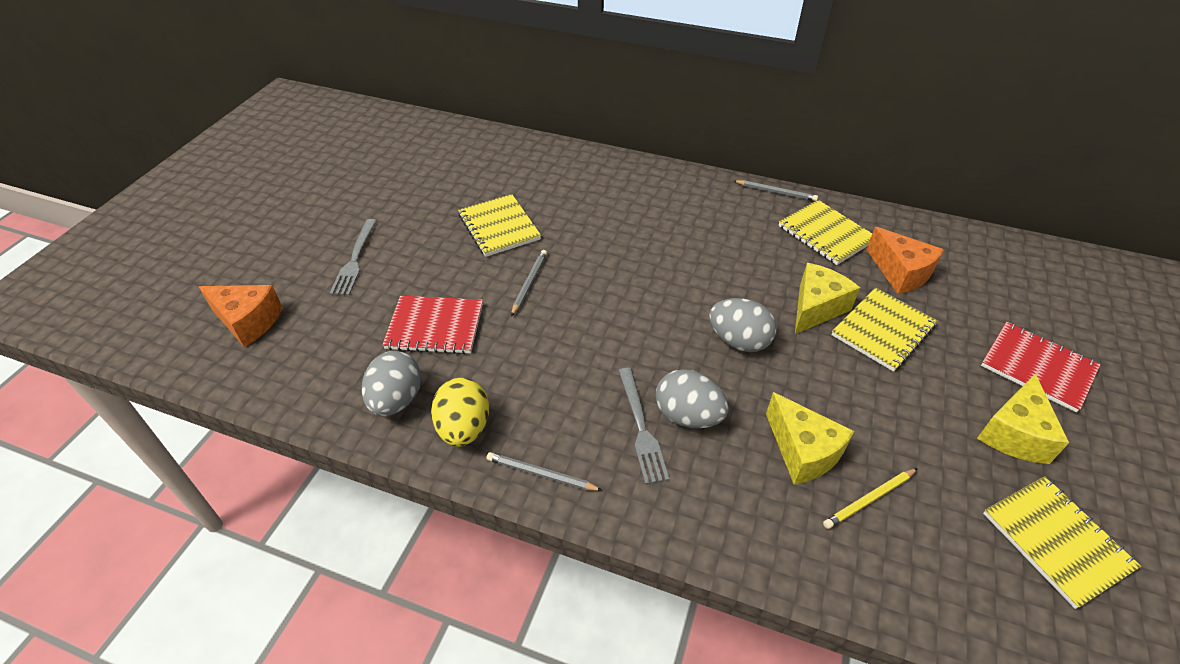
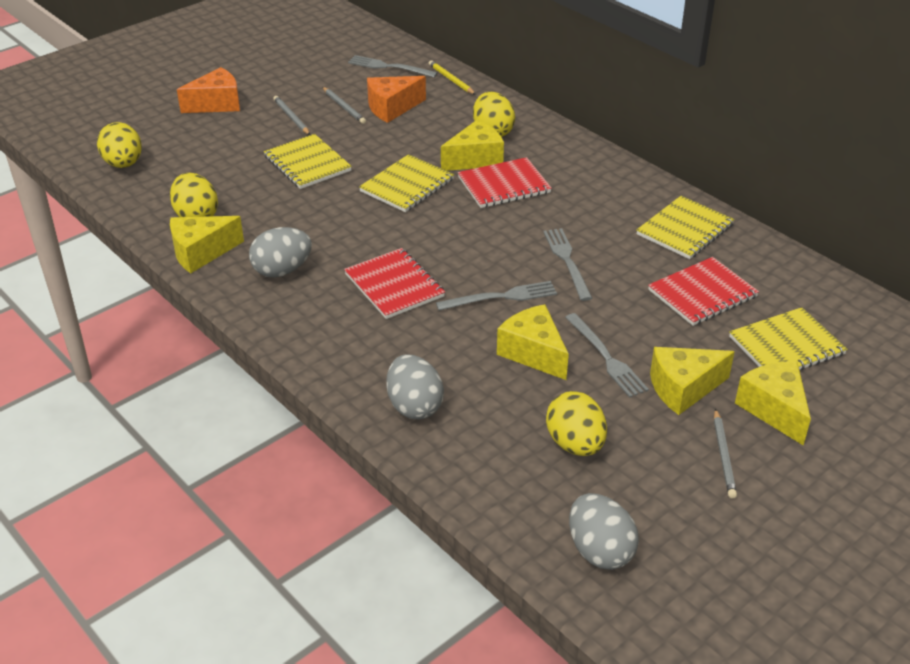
grey fork: 2 -> 4
red notebook: 2 -> 3
yellow cheese: 3 -> 5
yellow egg: 1 -> 4

